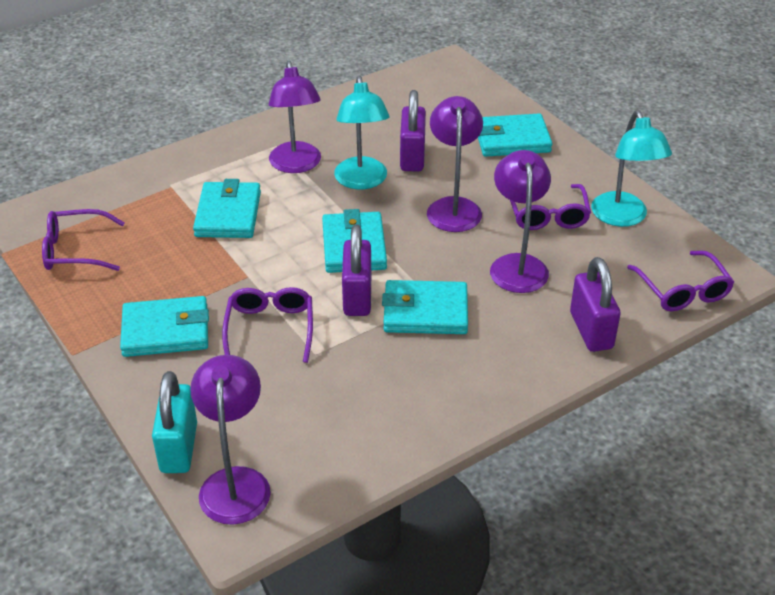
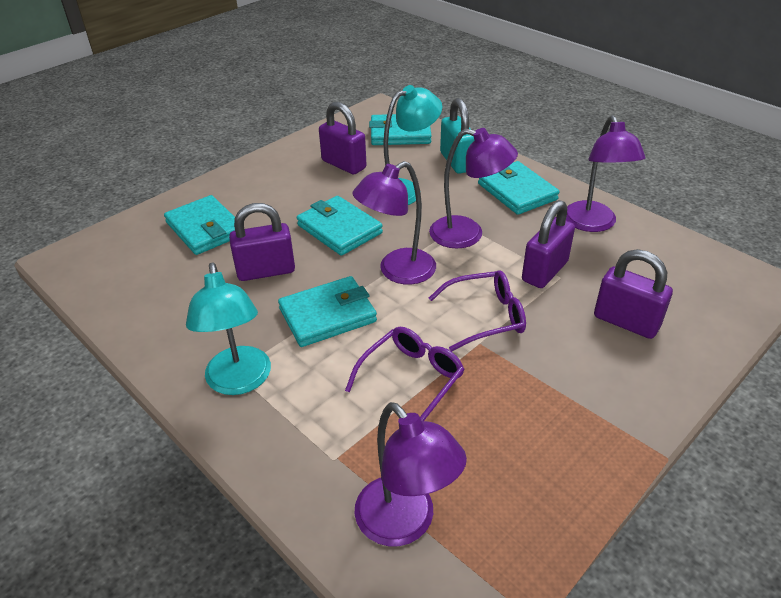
purple glasses: 4 -> 2
purple padlock: 3 -> 4

